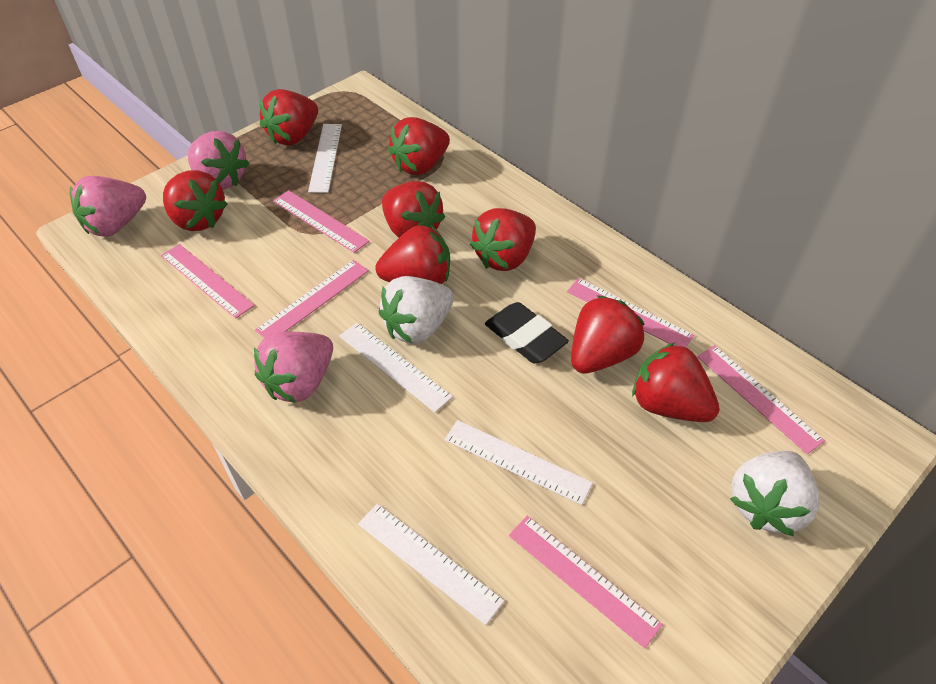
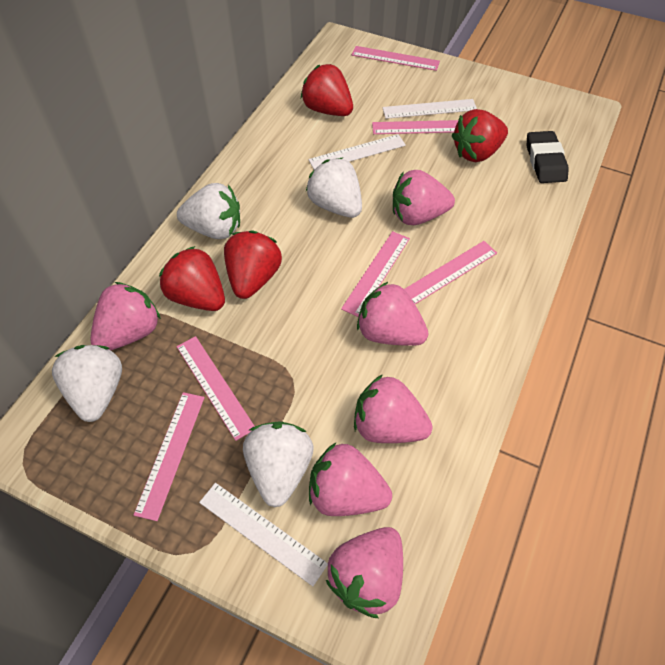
pink strawberry: 3 -> 6
red strawberry: 8 -> 4
white ruler: 4 -> 3
white strawberry: 2 -> 4

